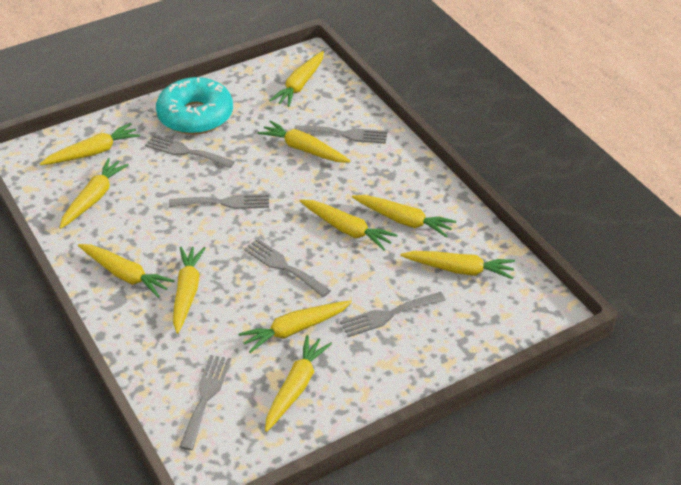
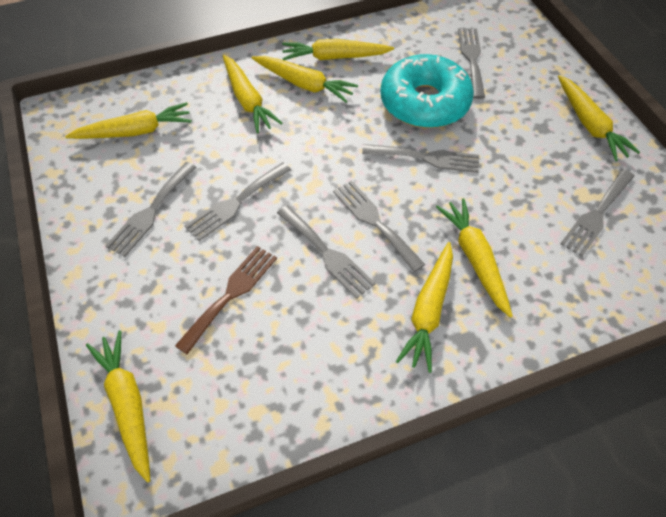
brown fork: 0 -> 1
grey fork: 6 -> 7
yellow carrot: 11 -> 8

